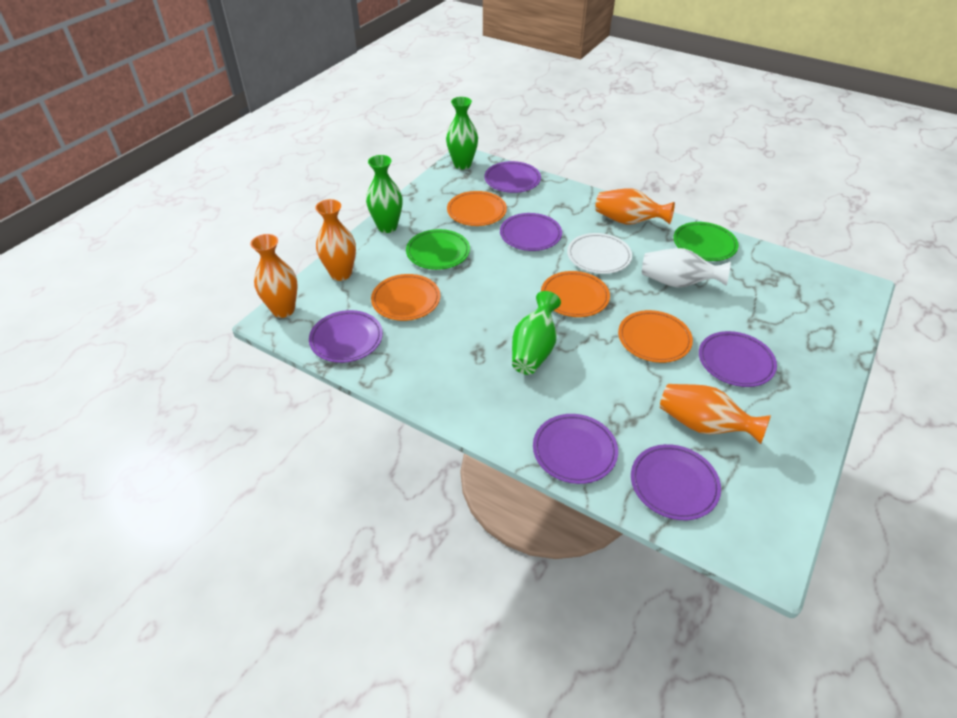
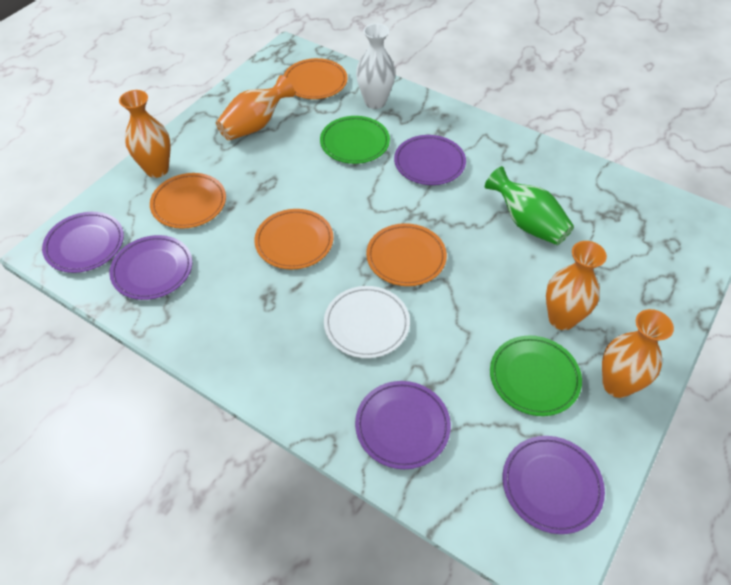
green vase: 3 -> 1
purple plate: 6 -> 5

